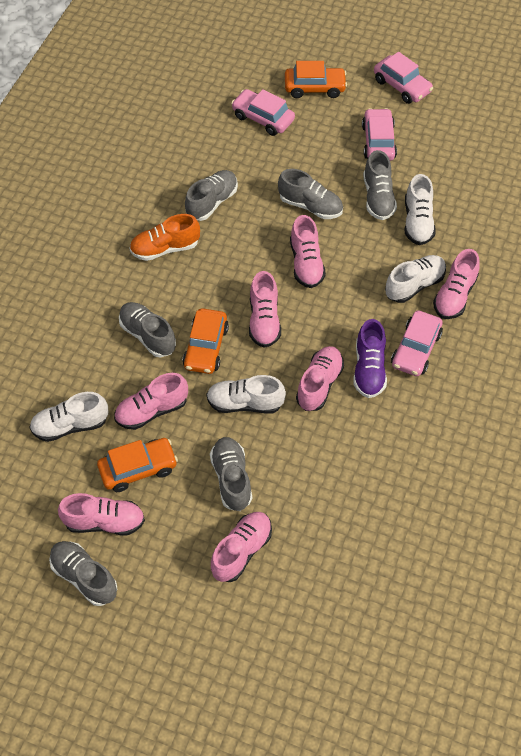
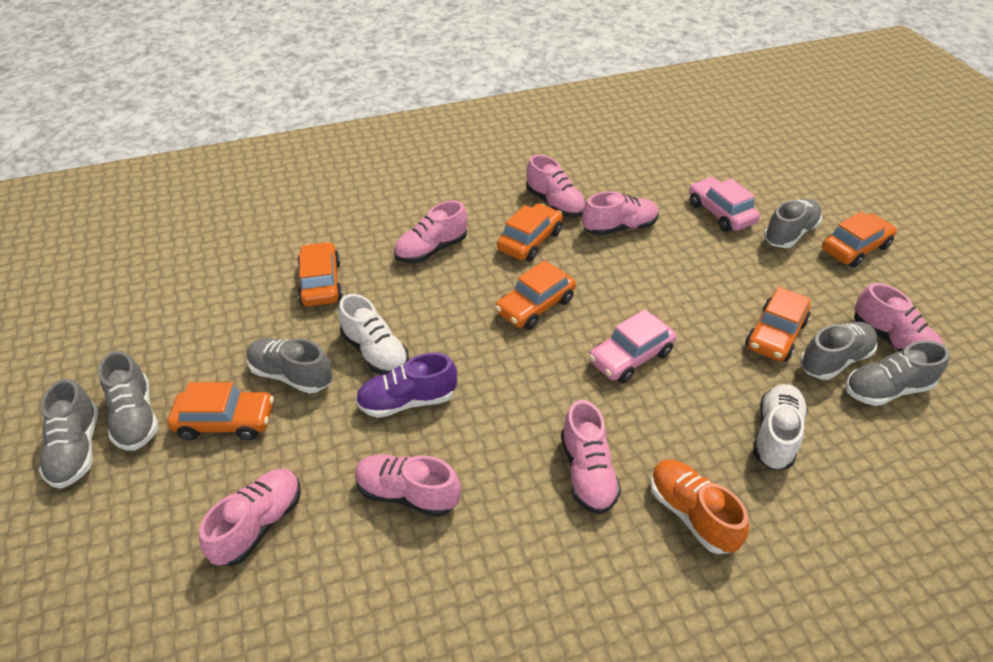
orange car: 3 -> 6
pink car: 4 -> 2
white shoe: 4 -> 2

